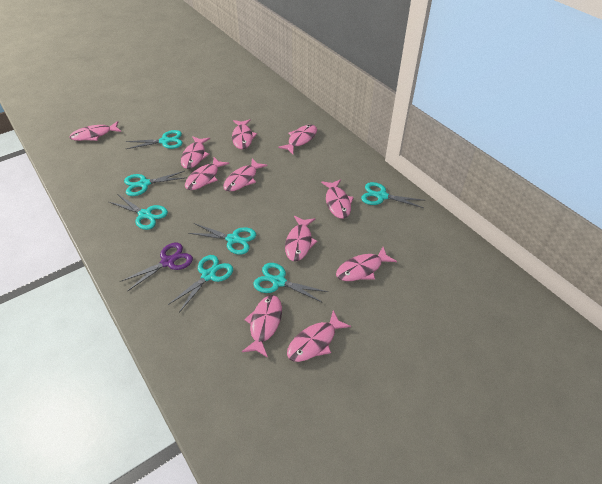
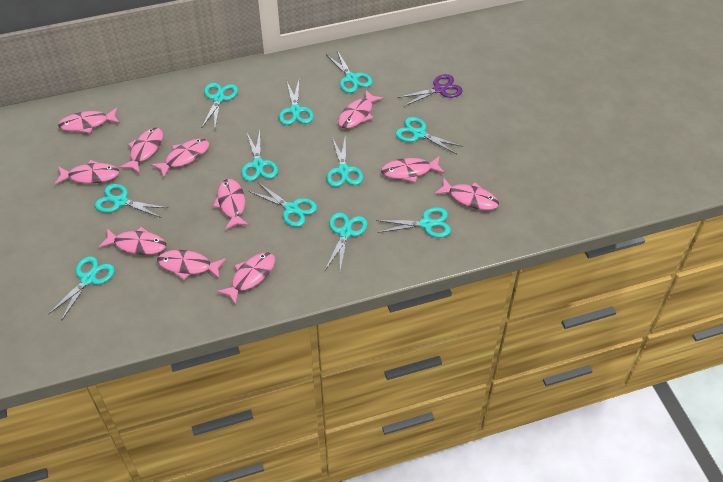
turquoise scissors: 7 -> 11

